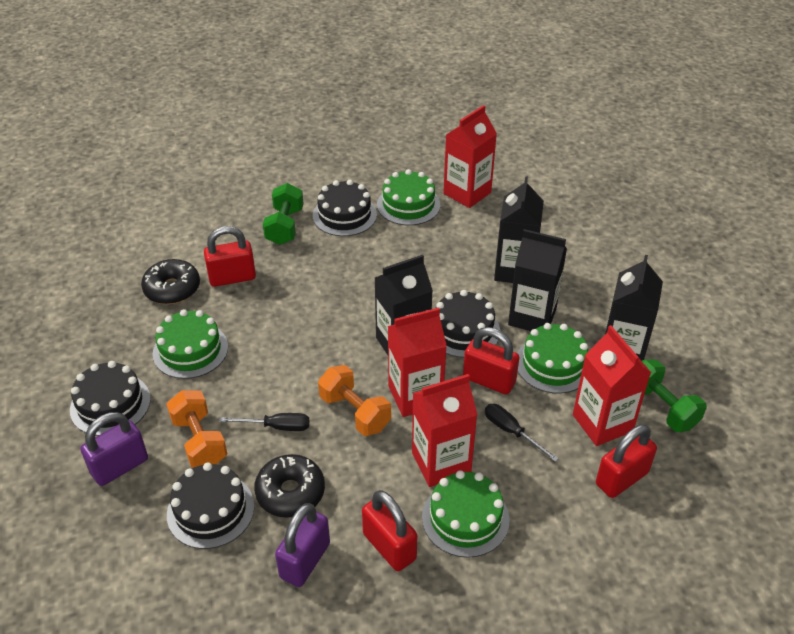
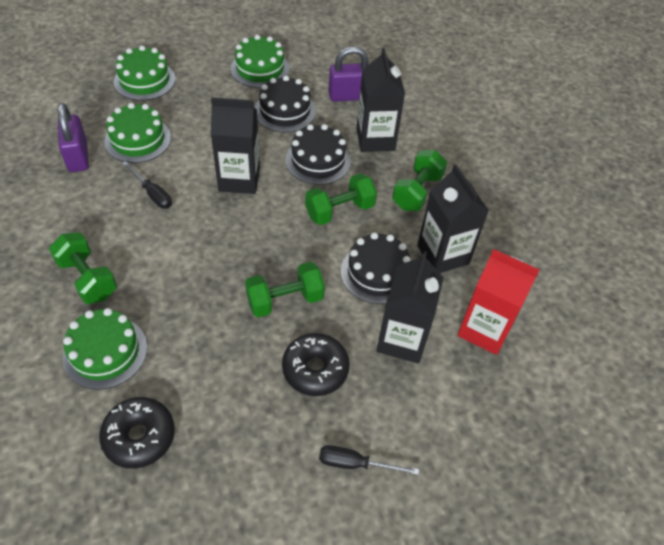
black cake: 4 -> 3
green dumbbell: 2 -> 4
orange dumbbell: 2 -> 0
red carton: 4 -> 1
red padlock: 4 -> 0

